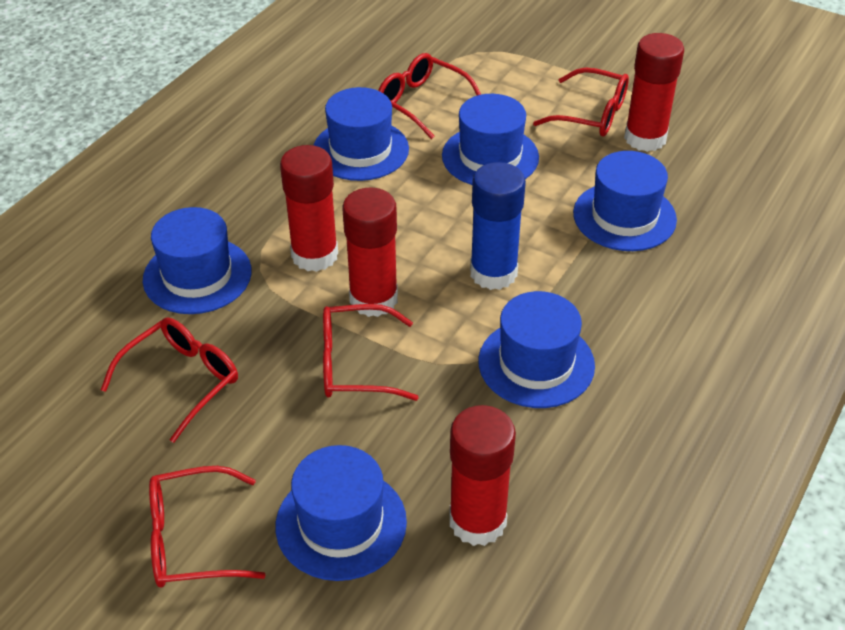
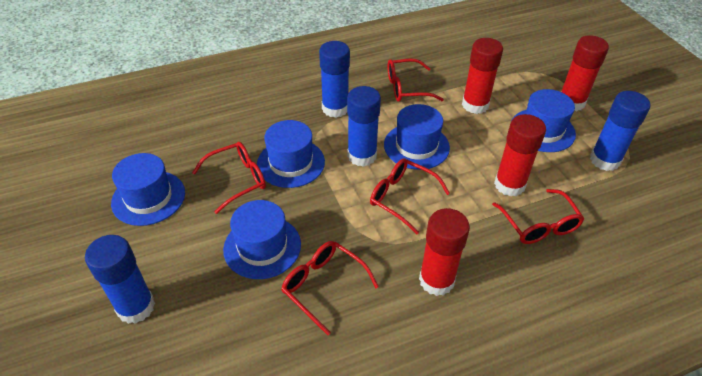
blue glue stick: 1 -> 4
blue hat: 6 -> 5

